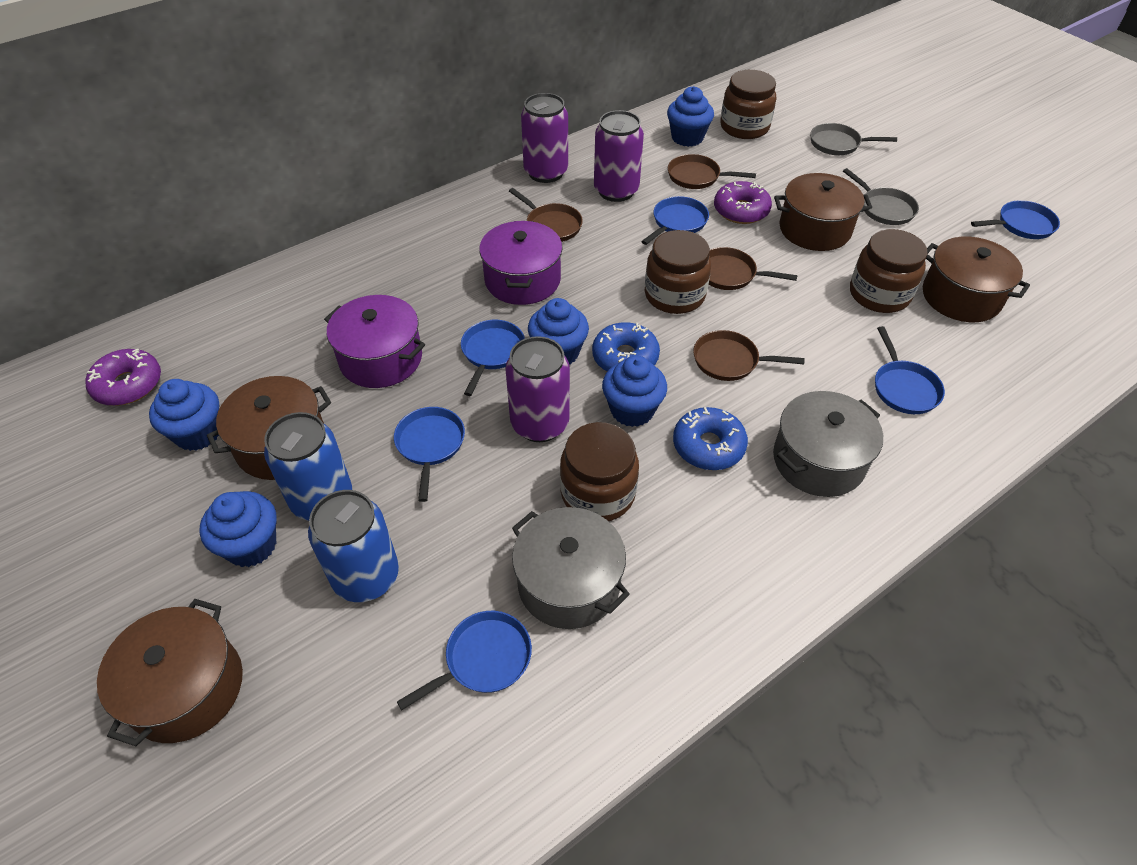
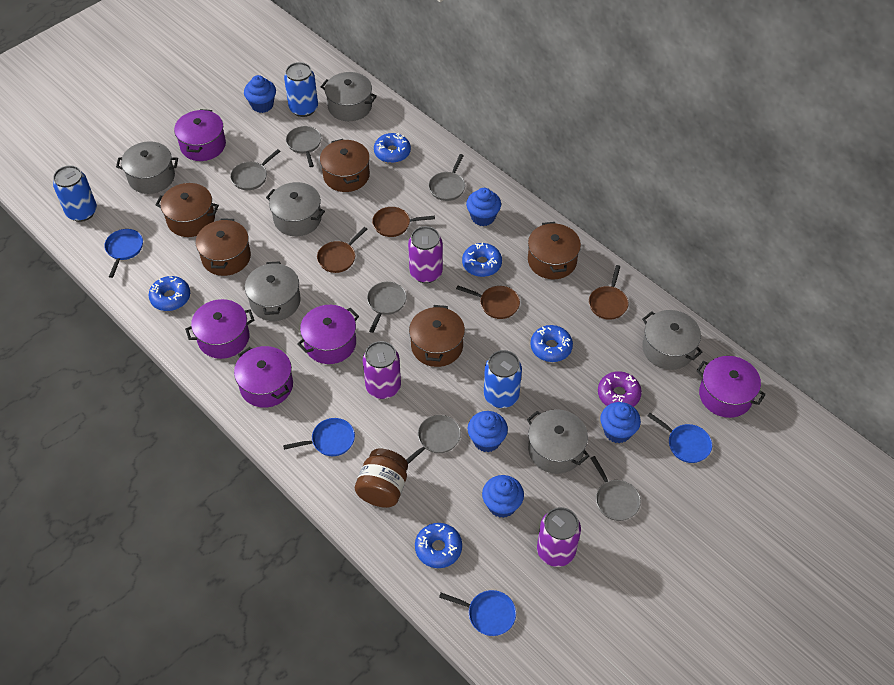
blue can: 2 -> 3
blue donut: 2 -> 5
blue pan: 6 -> 4
brown jar: 4 -> 1
brown pot: 4 -> 5
grey pan: 2 -> 6
grey pot: 2 -> 6
purple donut: 2 -> 1
purple pot: 2 -> 5

